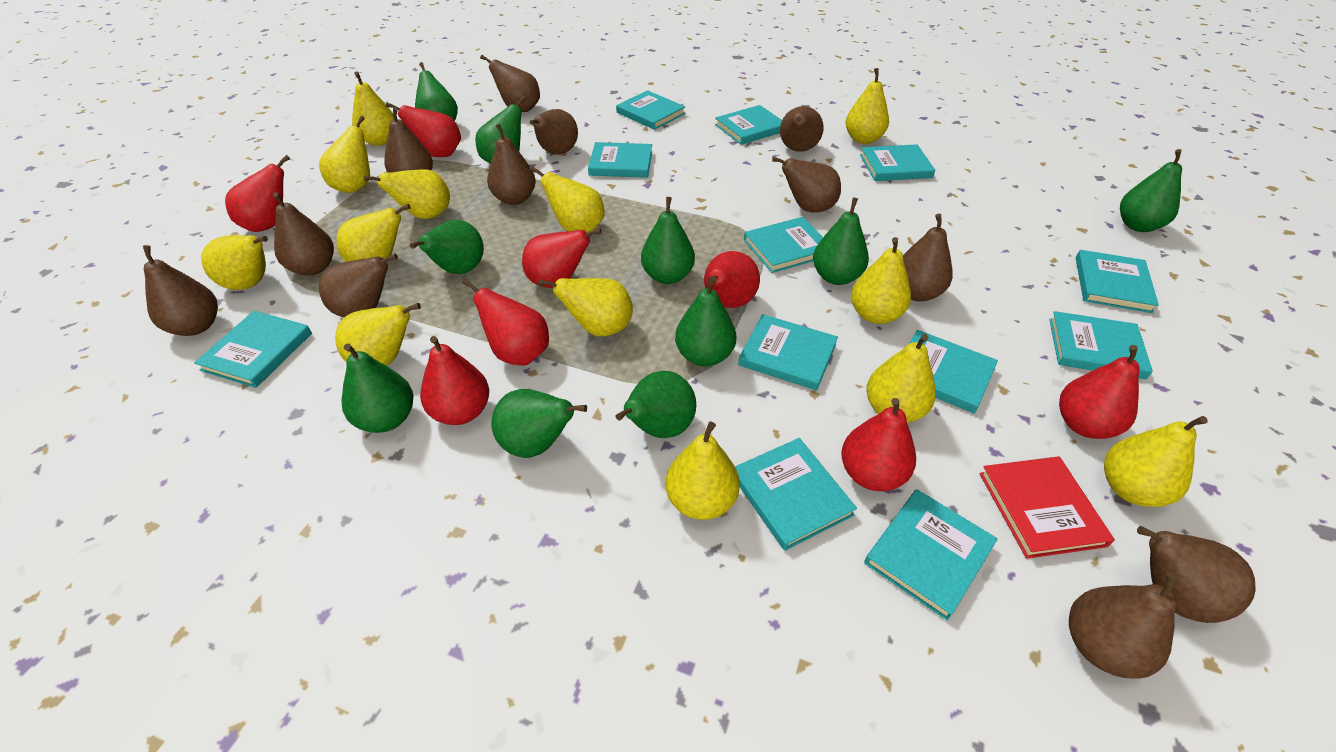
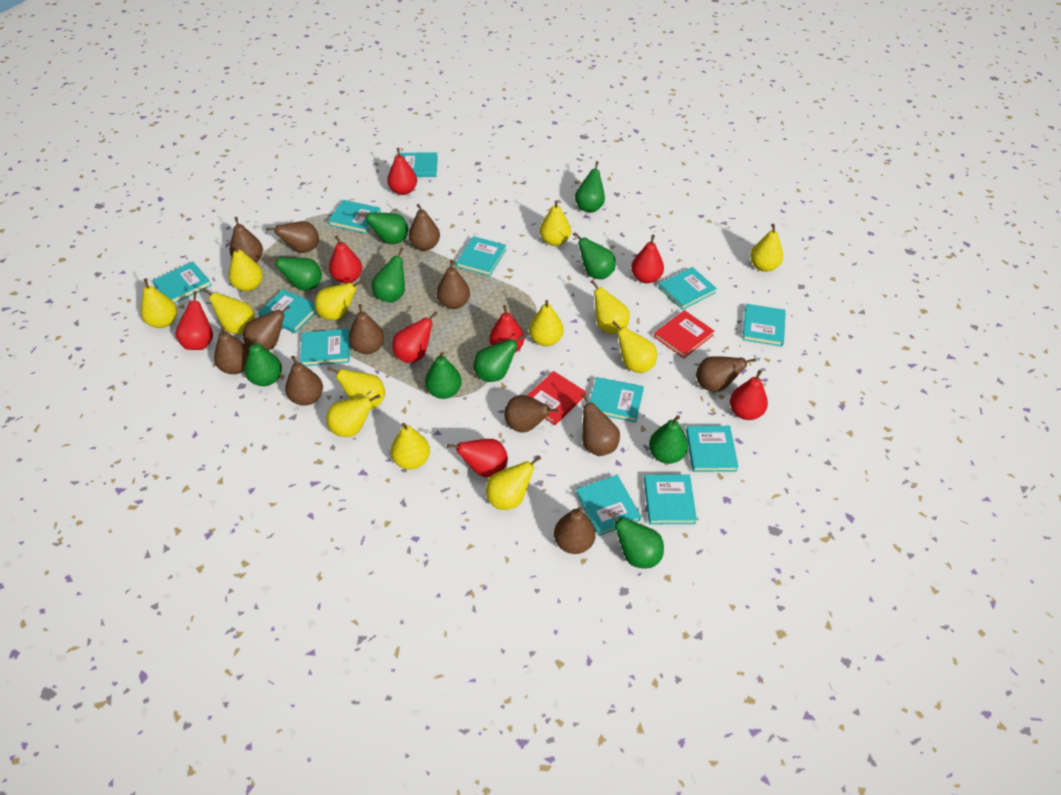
red book: 1 -> 2

